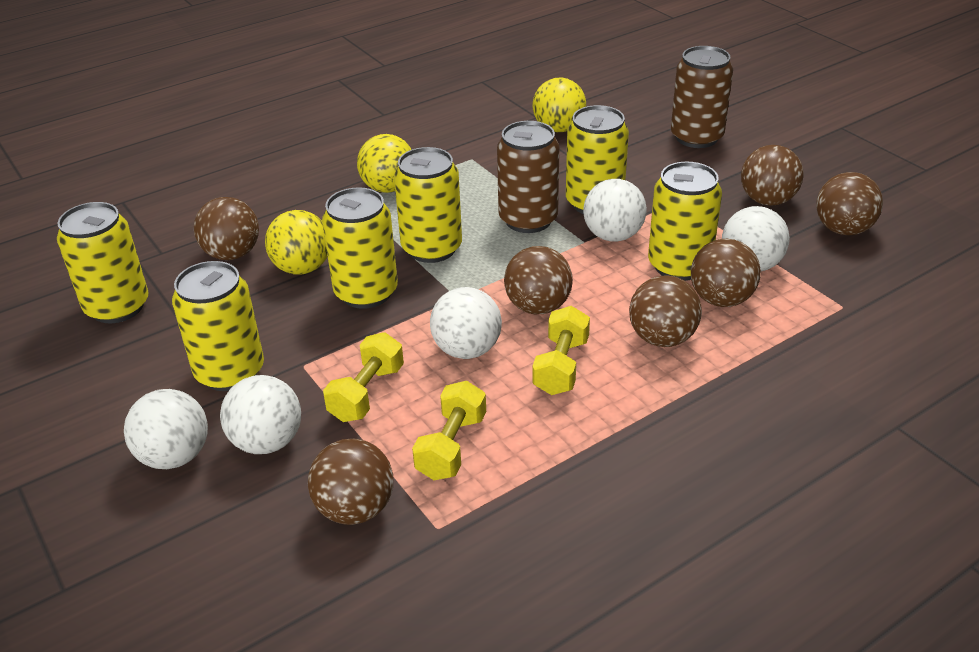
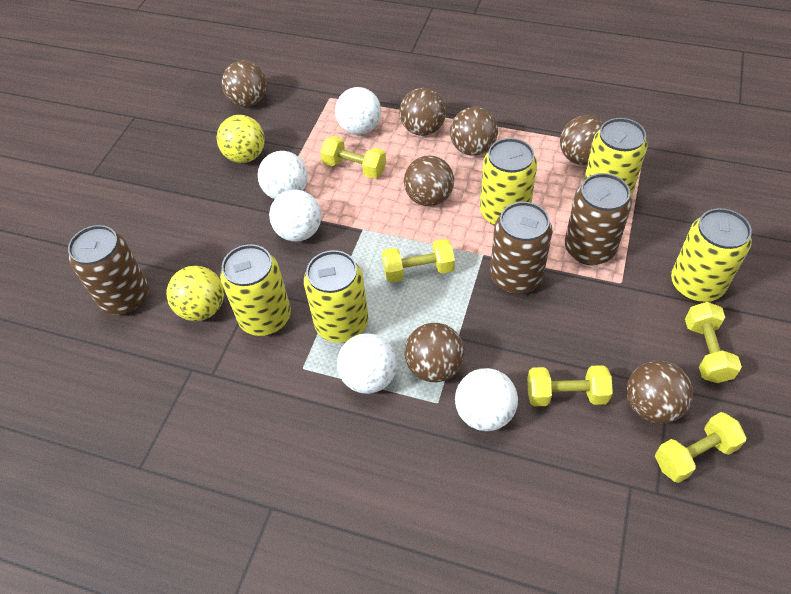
brown can: 2 -> 3
yellow ball: 3 -> 2
yellow can: 6 -> 5
yellow dumbbell: 3 -> 5

